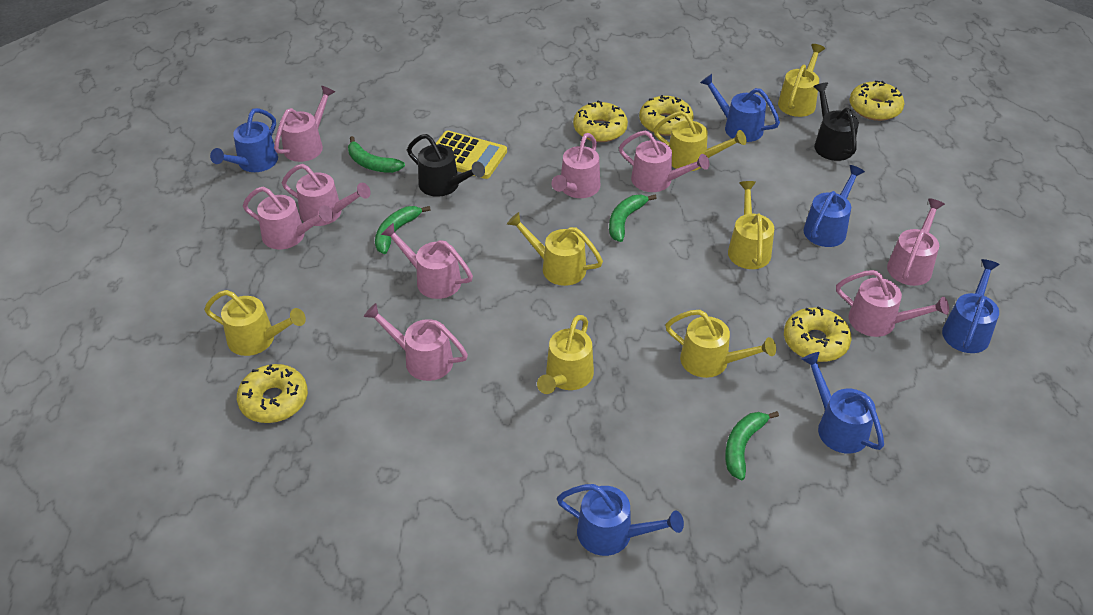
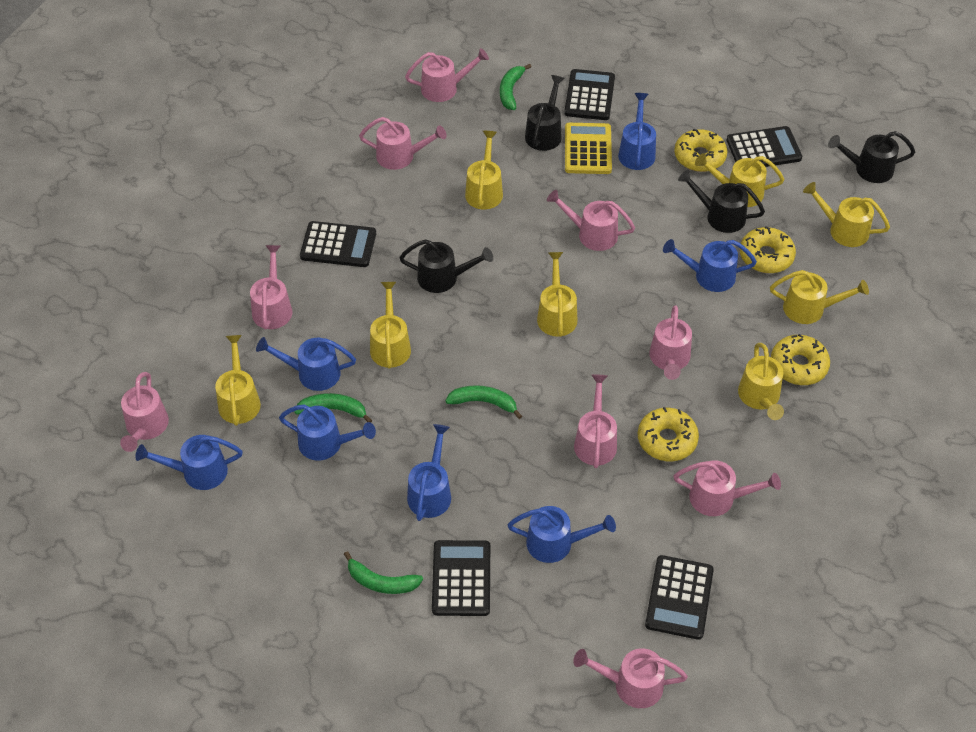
black calculator: 0 -> 5
black watering can: 2 -> 4
blue watering can: 6 -> 7
yellow donut: 5 -> 4
yellow watering can: 7 -> 8

